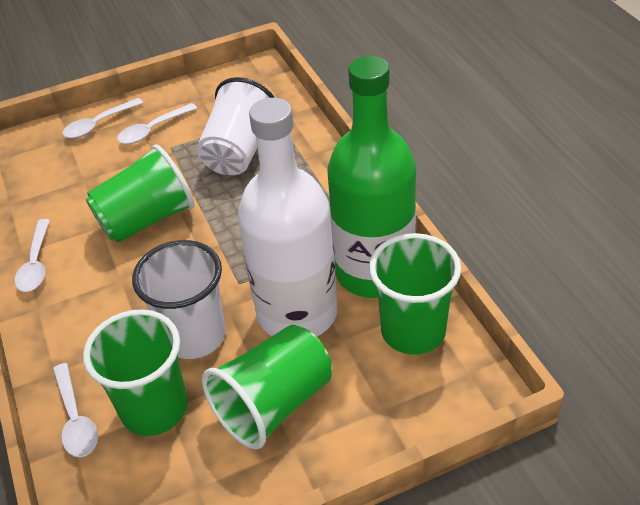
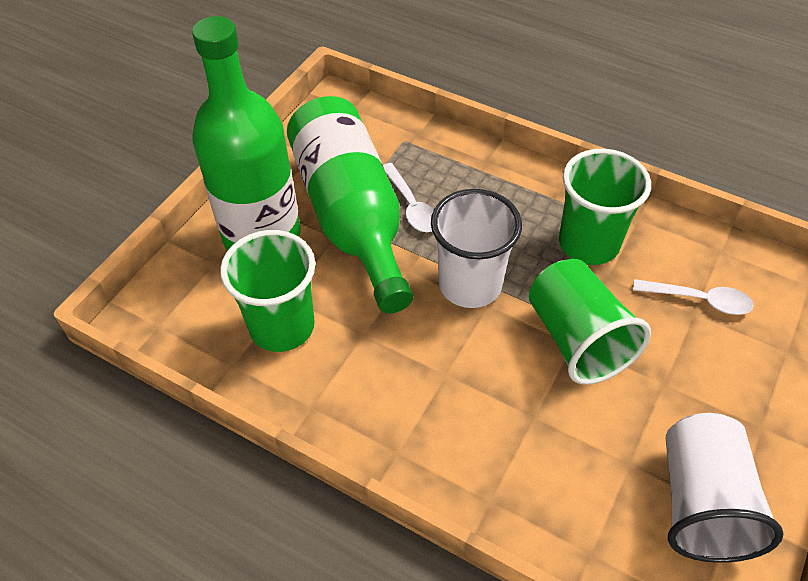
green bottle: 1 -> 2
green cup: 4 -> 3
white bottle: 1 -> 0
white spoon: 4 -> 2

